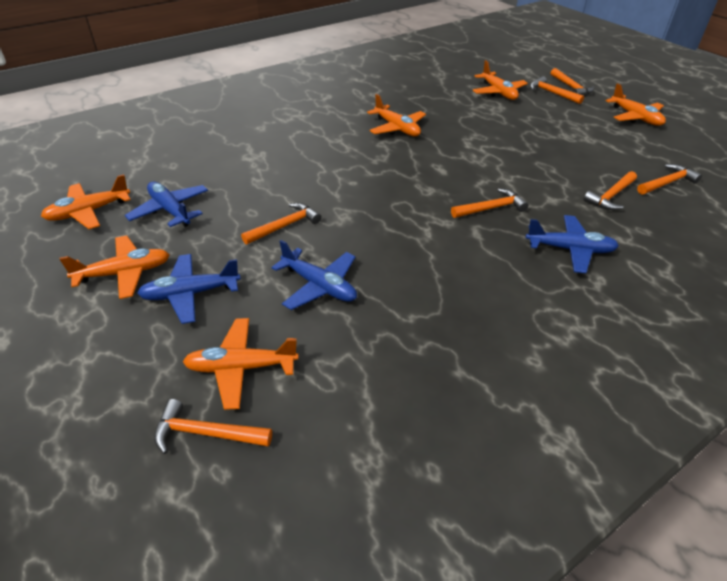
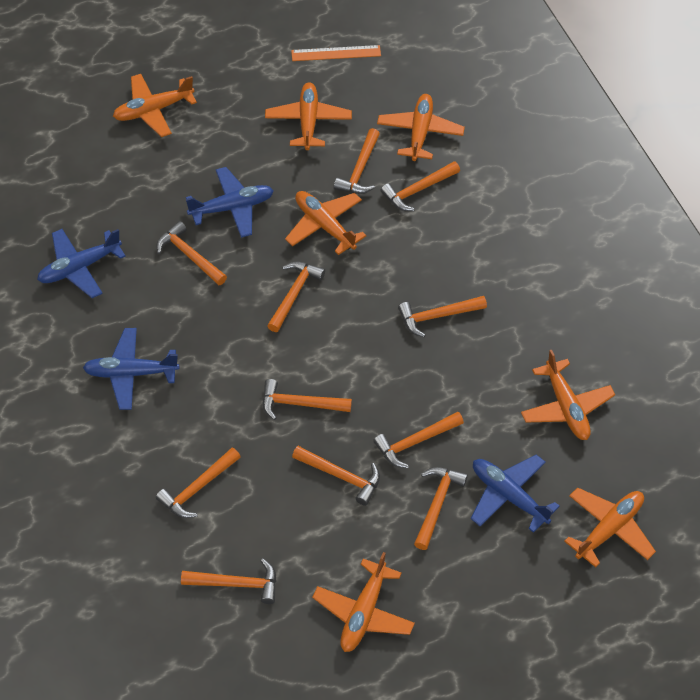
orange hammer: 7 -> 11
orange plane: 6 -> 7
orange ruler: 0 -> 1

